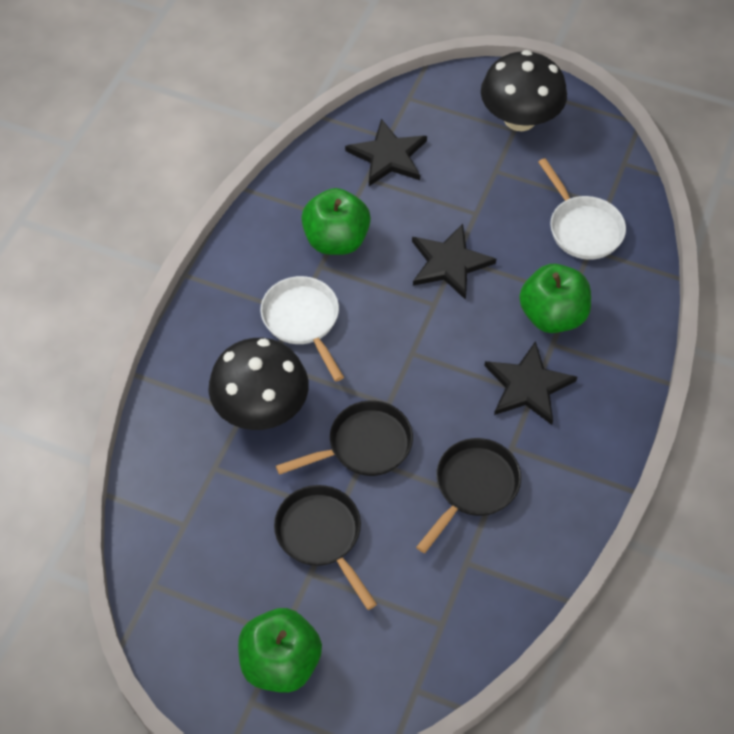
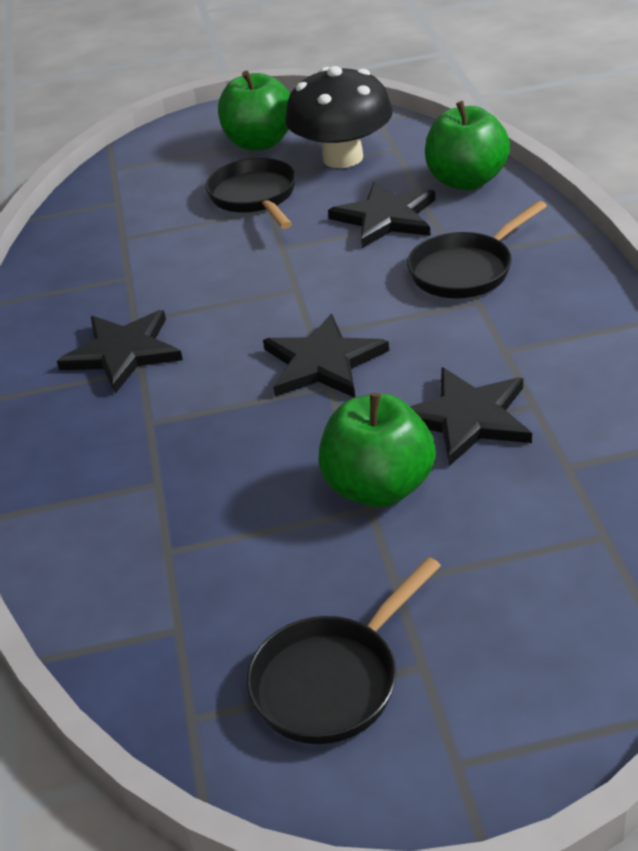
black mushroom: 2 -> 1
black star: 3 -> 4
white pan: 2 -> 0

